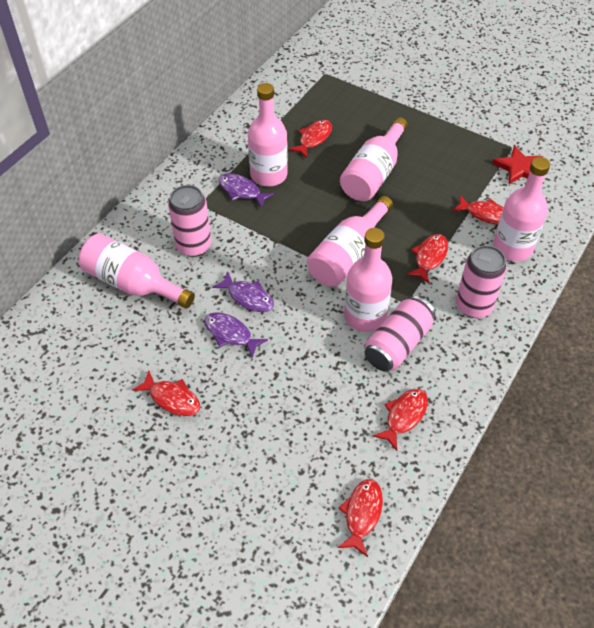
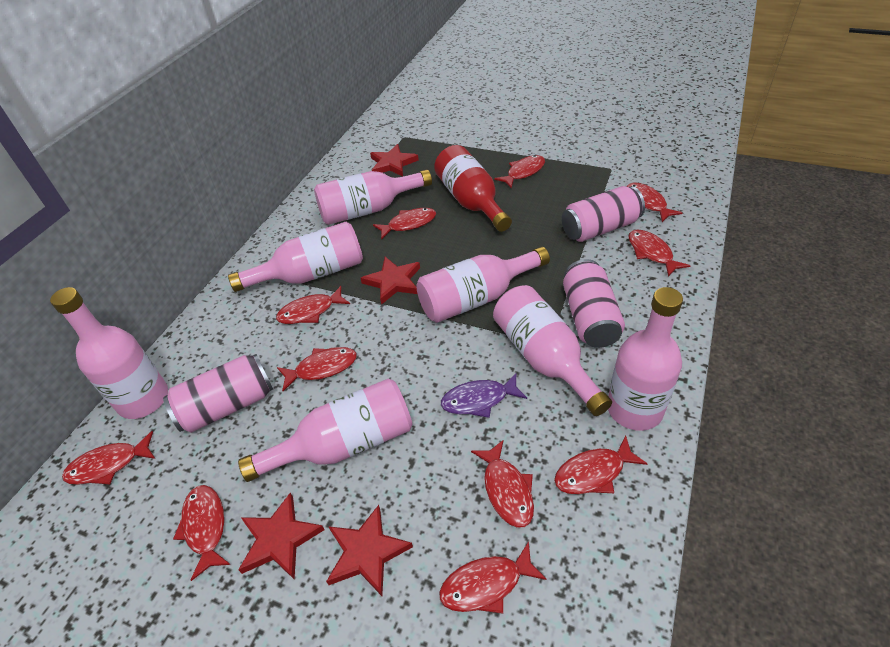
pink bottle: 6 -> 7
purple fish: 3 -> 1
red bottle: 0 -> 1
red fish: 6 -> 11
red star: 1 -> 4

